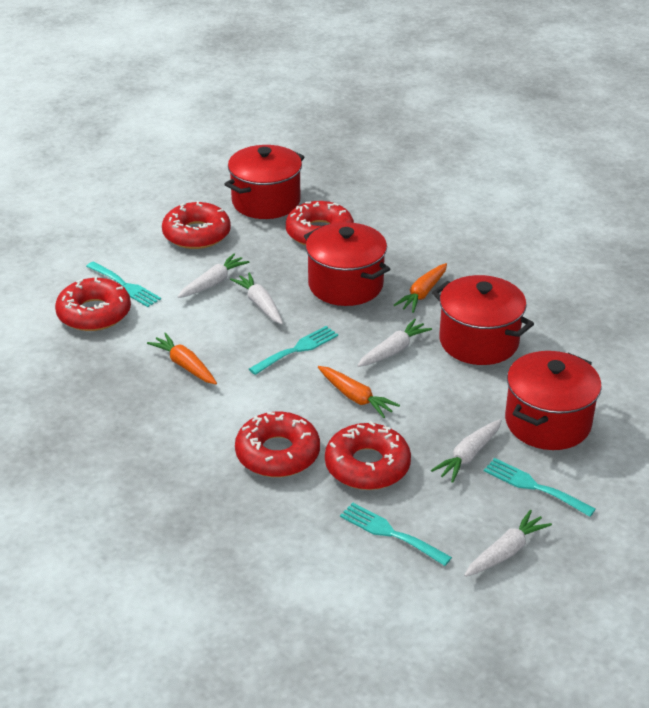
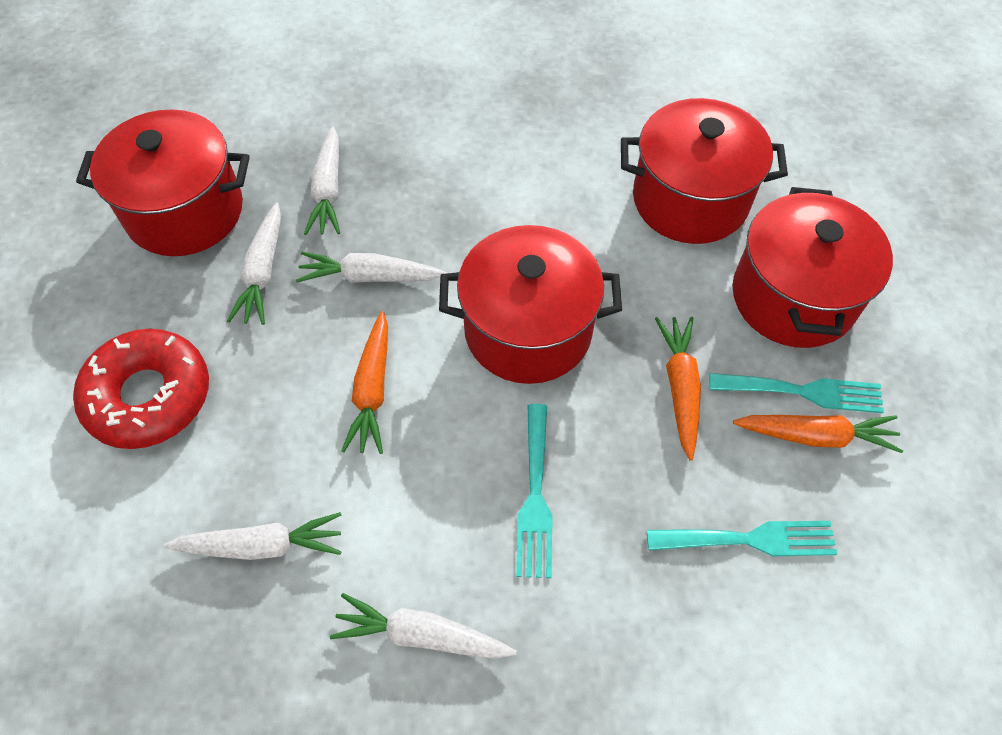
red donut: 5 -> 1
turquoise fork: 4 -> 3

